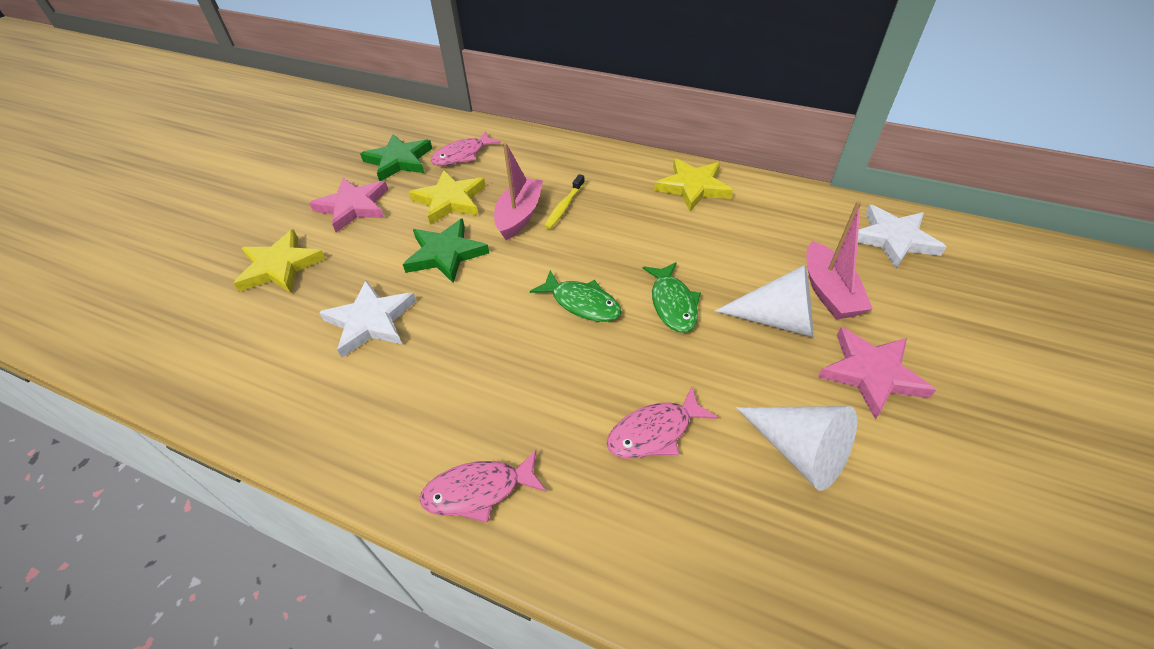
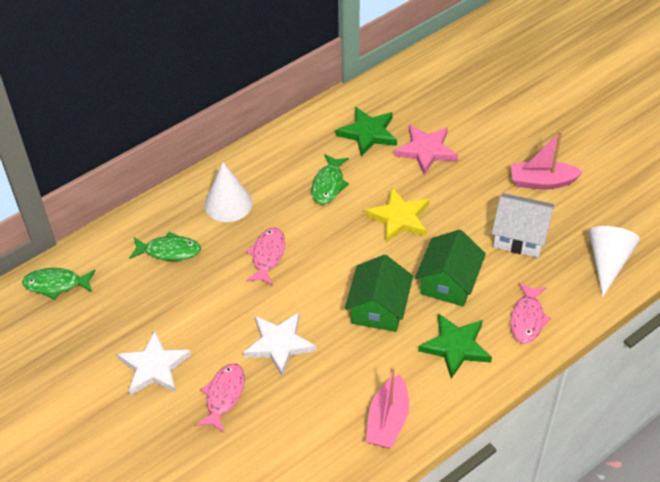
green fish: 2 -> 3
green house: 0 -> 2
pink star: 2 -> 1
white house: 0 -> 1
yellow star: 3 -> 1
yellow toothbrush: 1 -> 0

